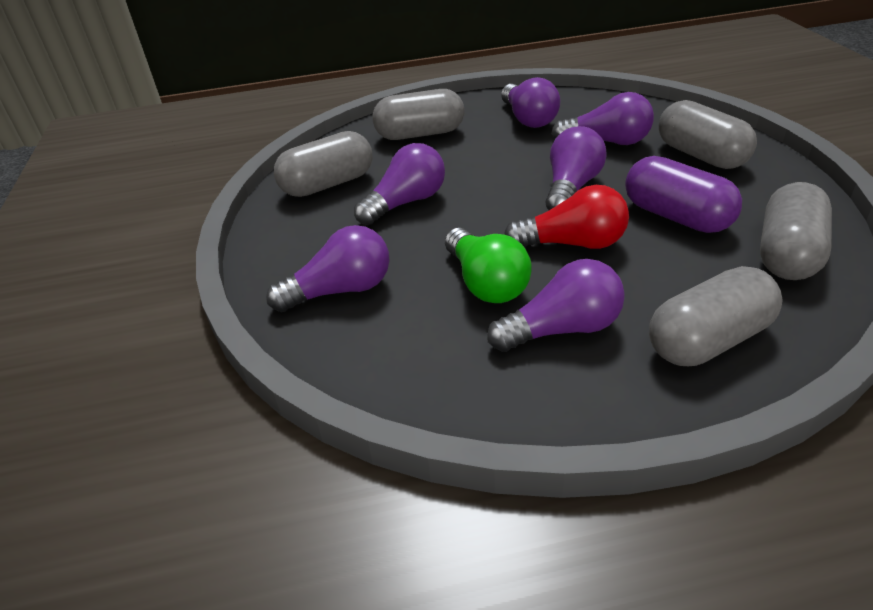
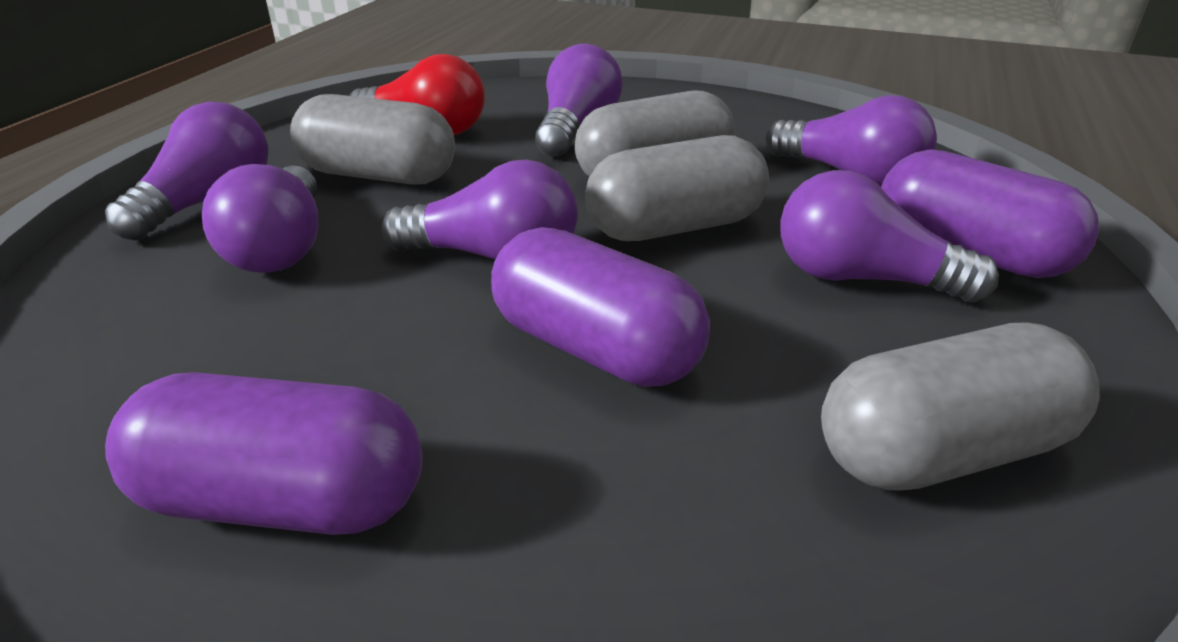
green light bulb: 1 -> 0
grey capsule: 5 -> 4
purple capsule: 1 -> 3

